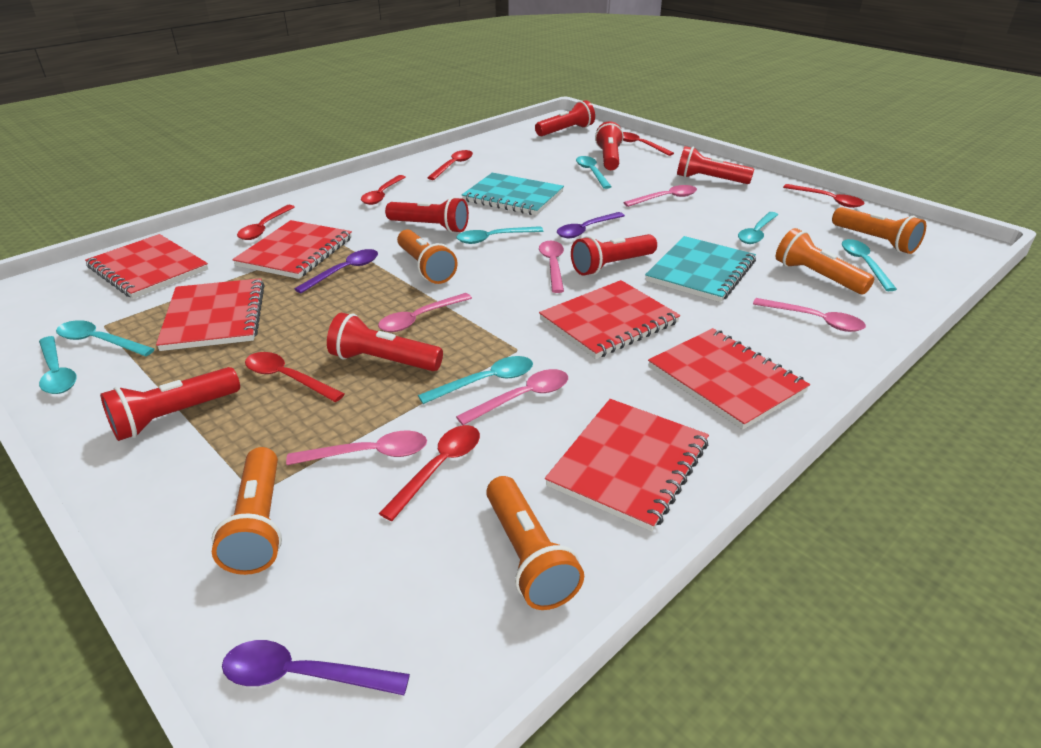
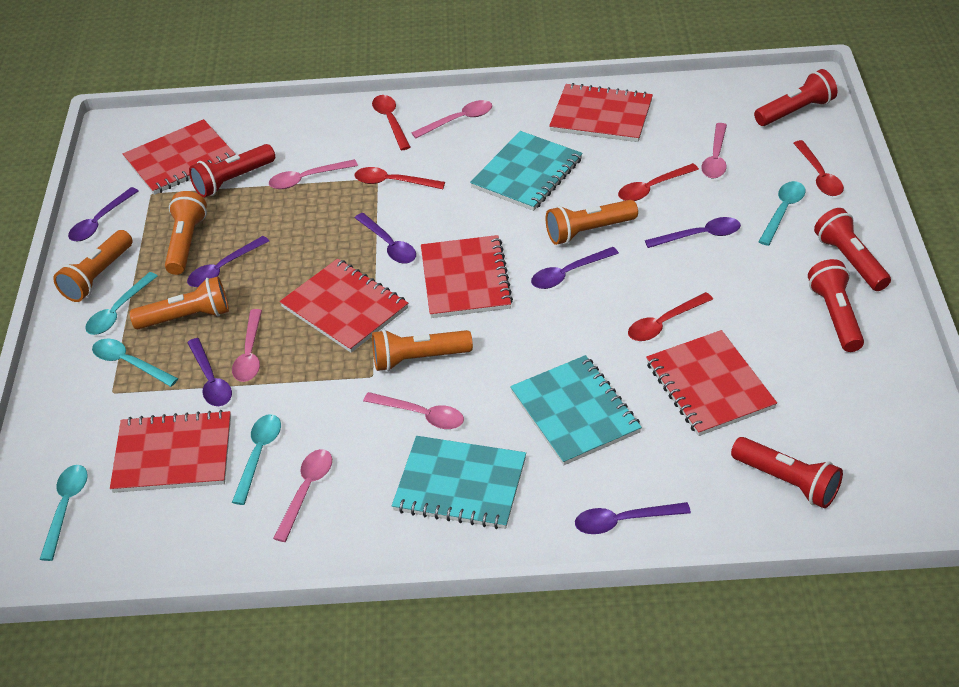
purple spoon: 3 -> 7
red flashlight: 7 -> 5
red spoon: 7 -> 5
turquoise notebook: 2 -> 3
turquoise spoon: 7 -> 5

